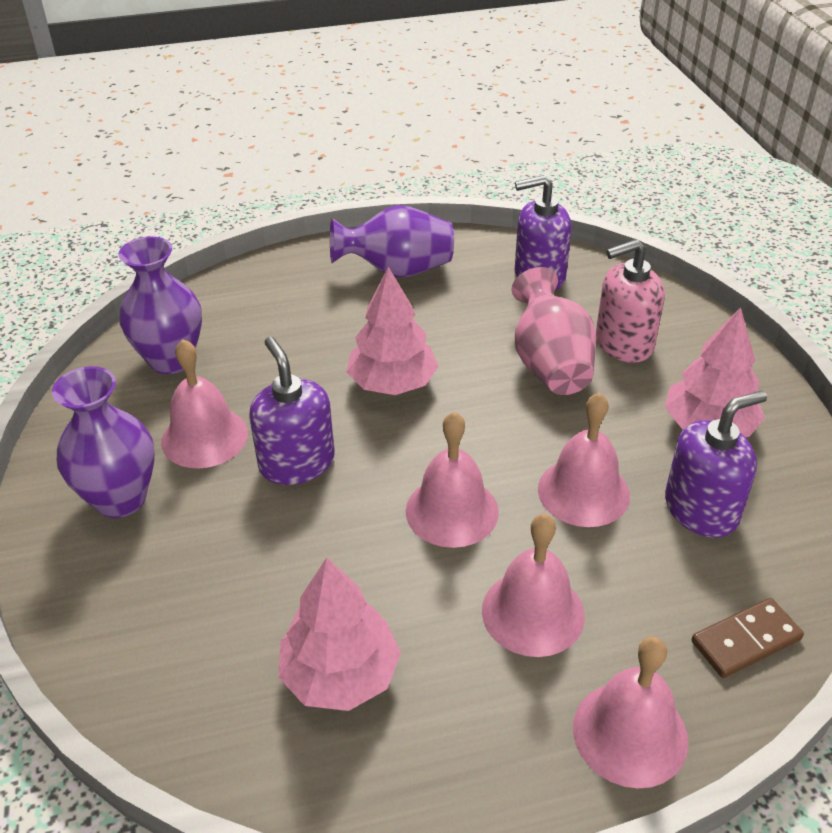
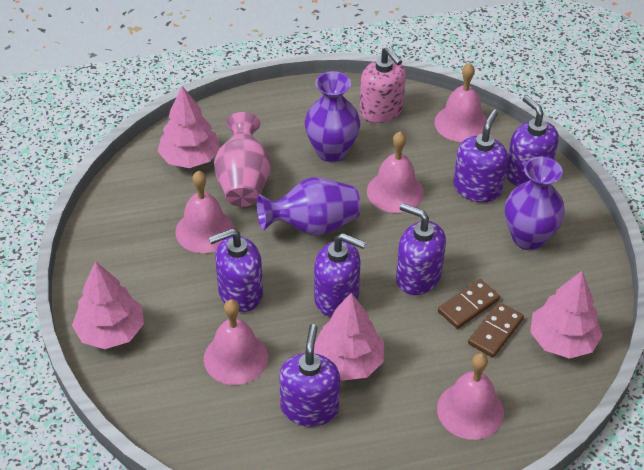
brown domino: 1 -> 2
pink tree: 3 -> 4
purple soap dispenser: 3 -> 6

